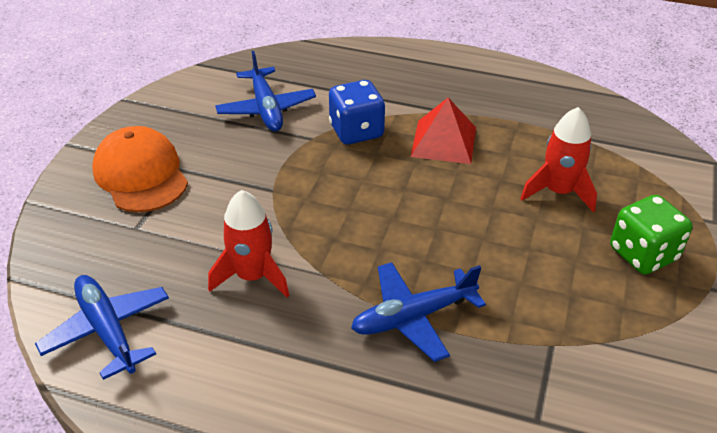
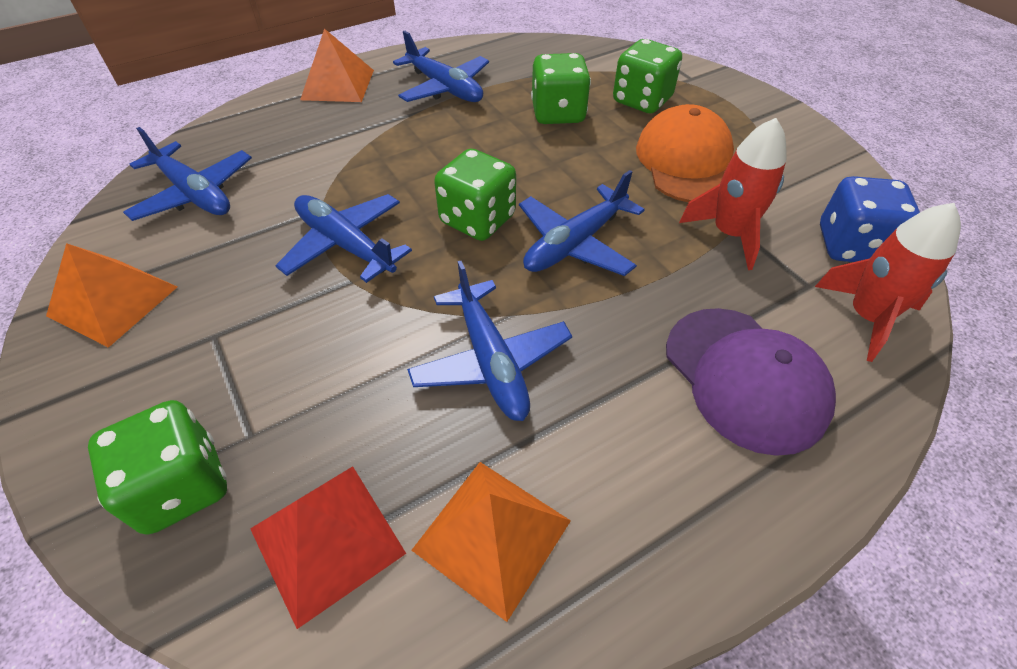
blue plane: 3 -> 5
green dice: 1 -> 4
orange pyramid: 0 -> 3
purple cap: 0 -> 1

